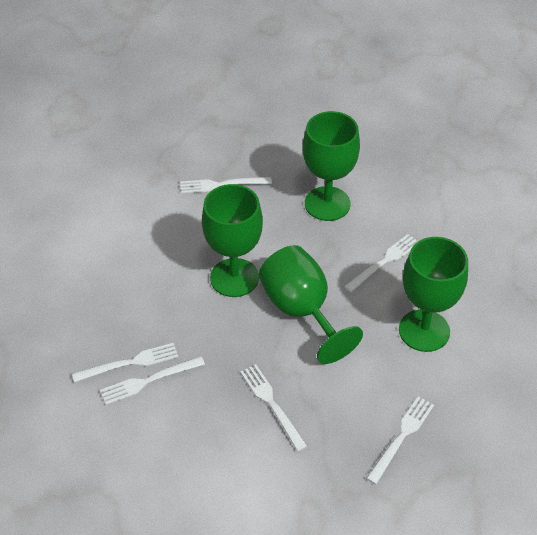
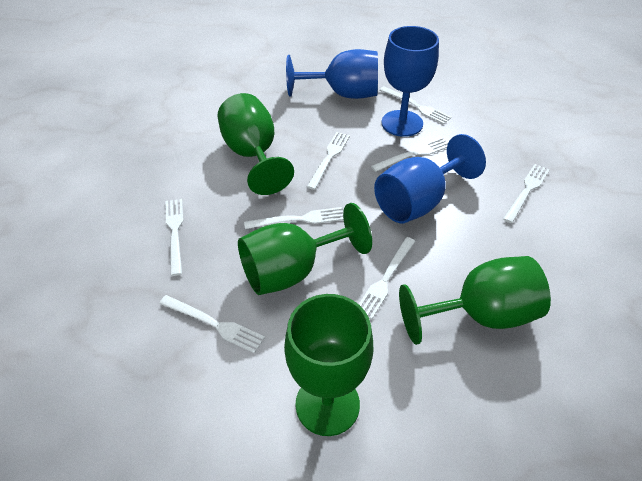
blue goblet: 0 -> 3
white fork: 6 -> 8

